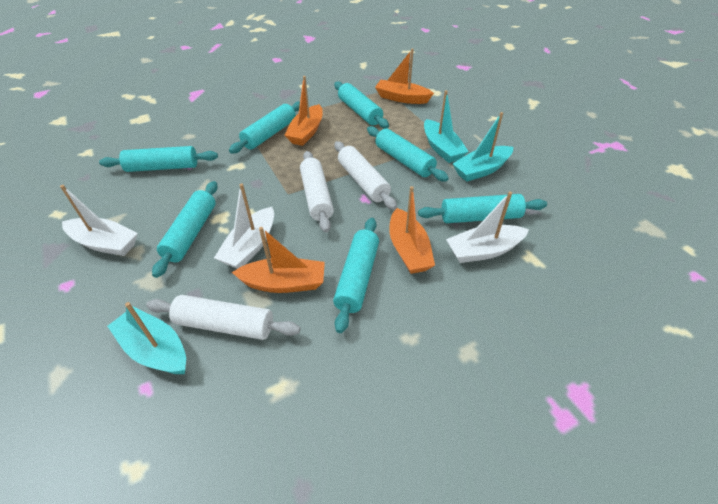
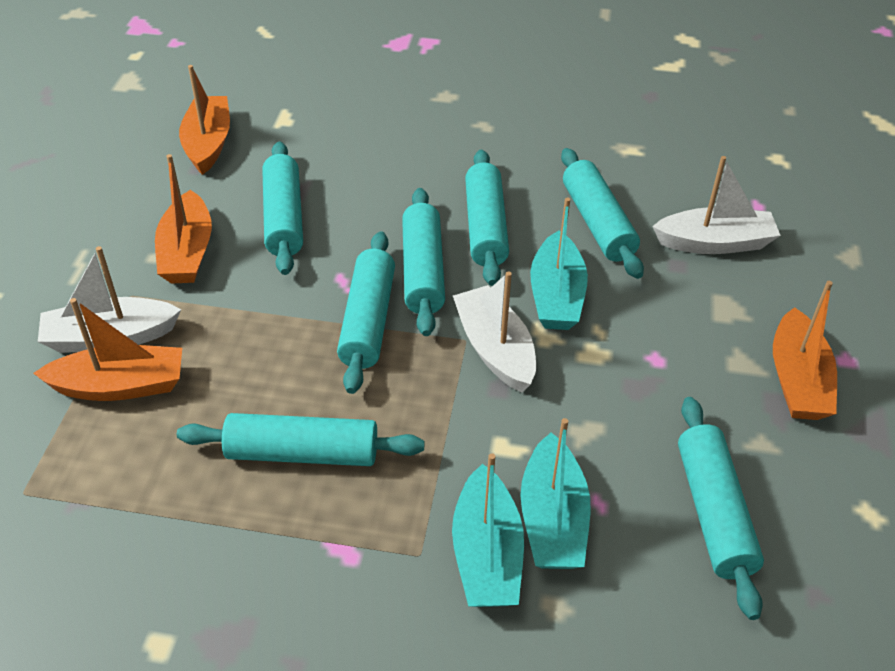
white rolling pin: 3 -> 0

